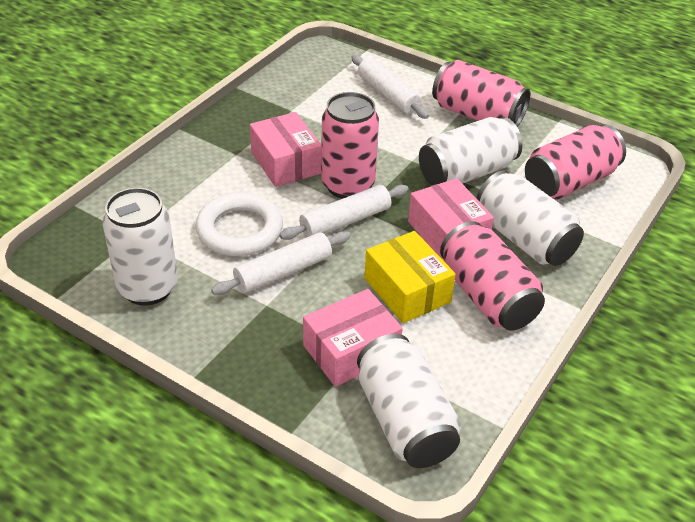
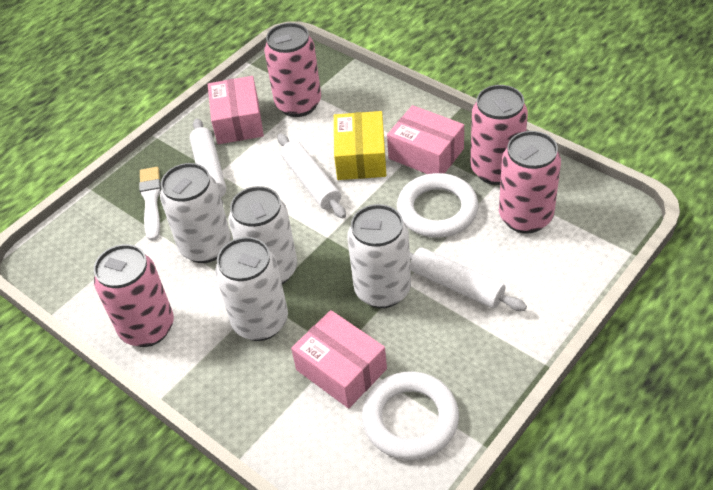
white brush: 0 -> 1
white ring: 1 -> 2

